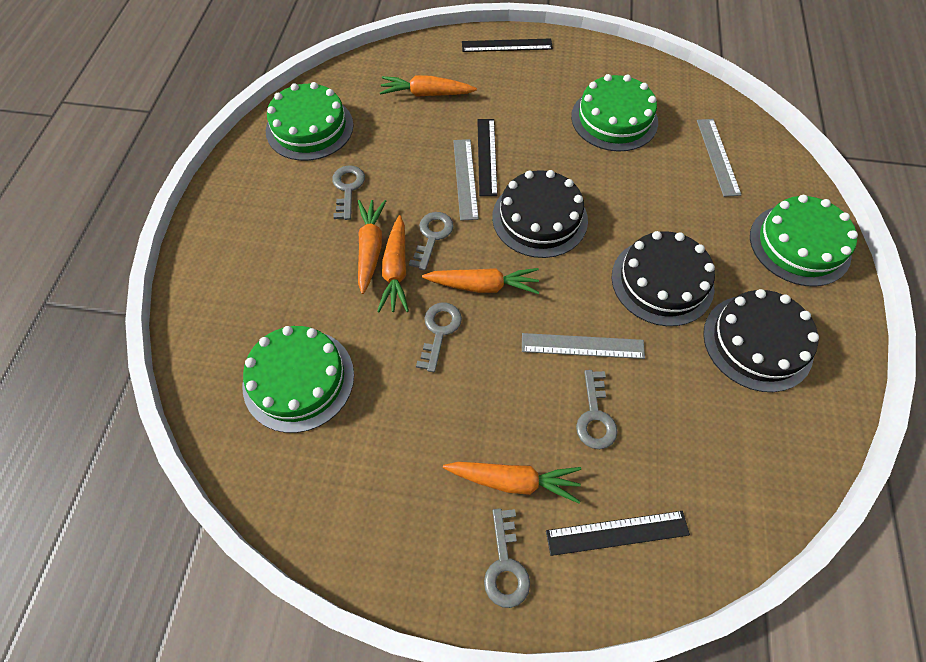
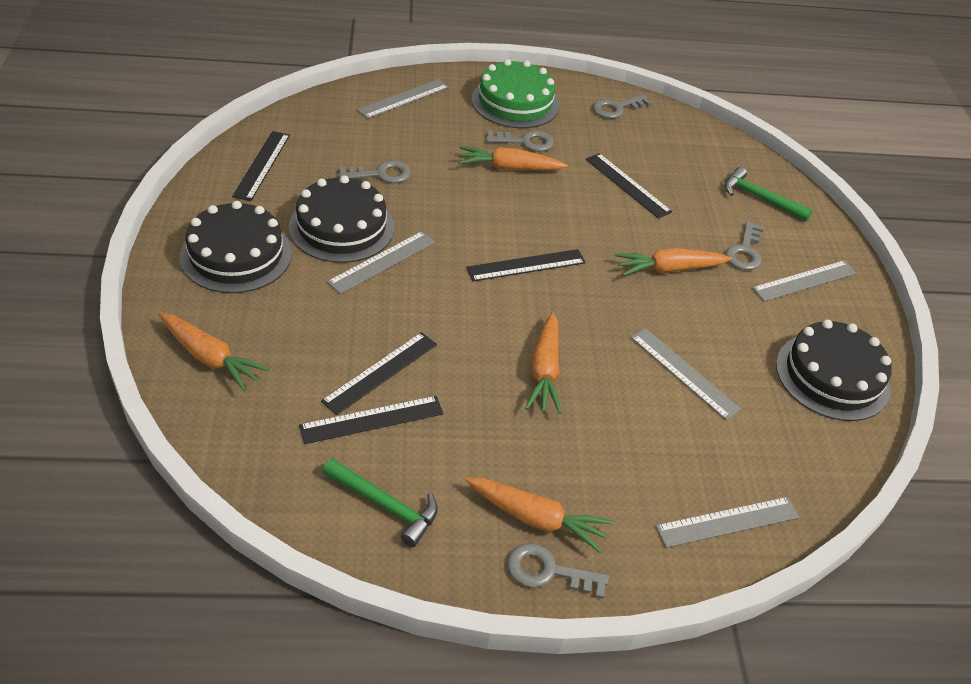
black ruler: 3 -> 5
green cake: 4 -> 1
green hammer: 0 -> 2
grey ruler: 3 -> 5

